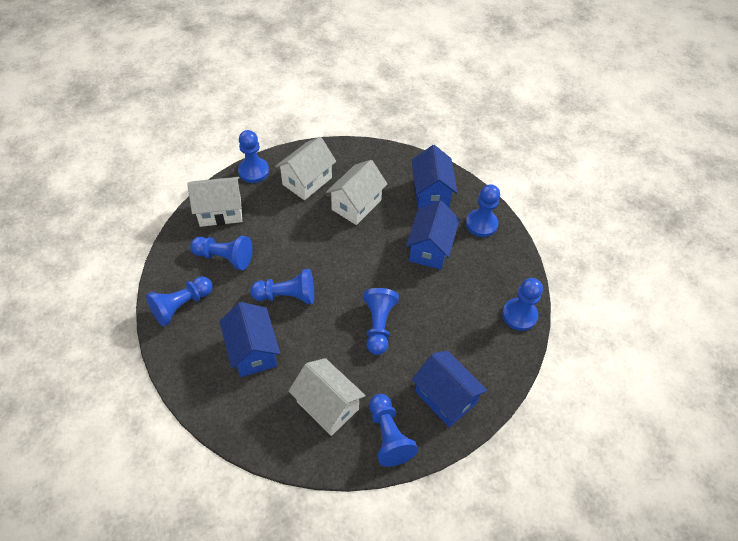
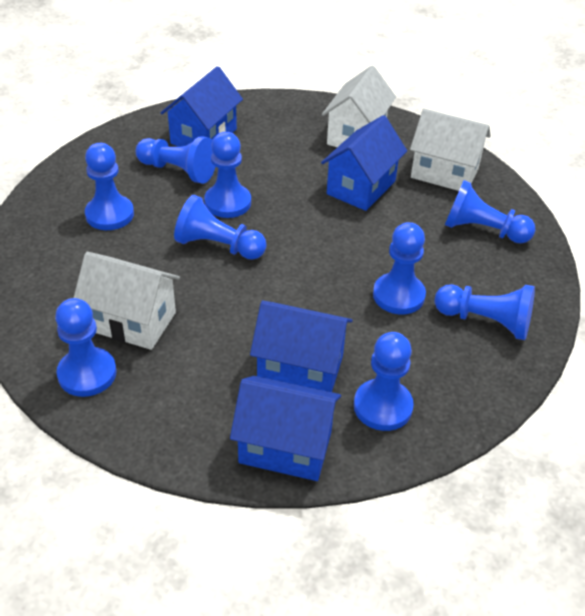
blue pawn: 8 -> 9
white house: 4 -> 3

